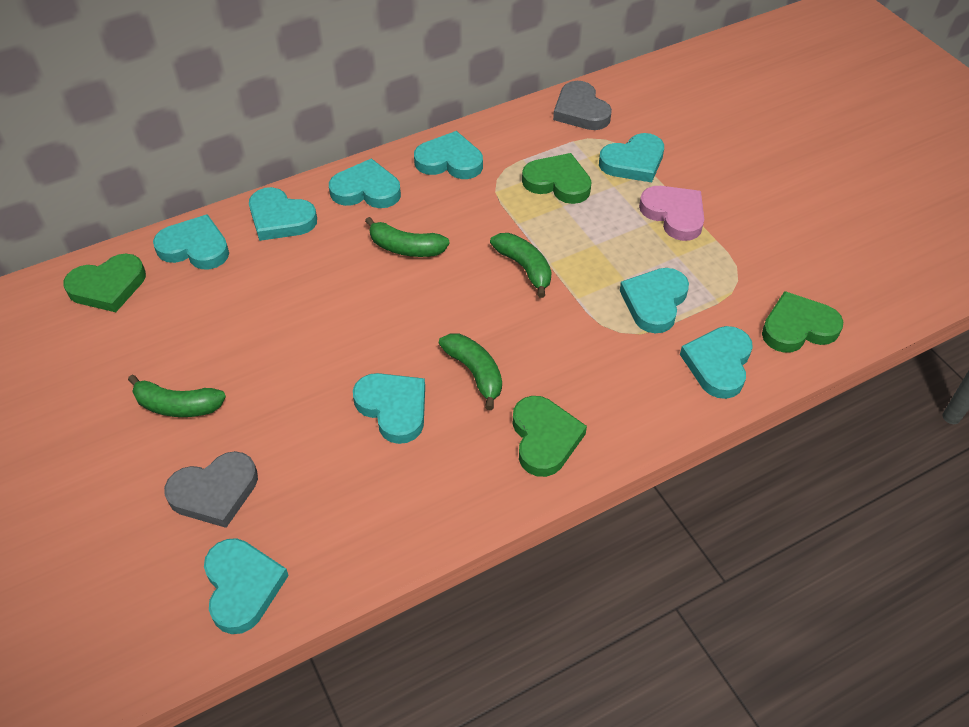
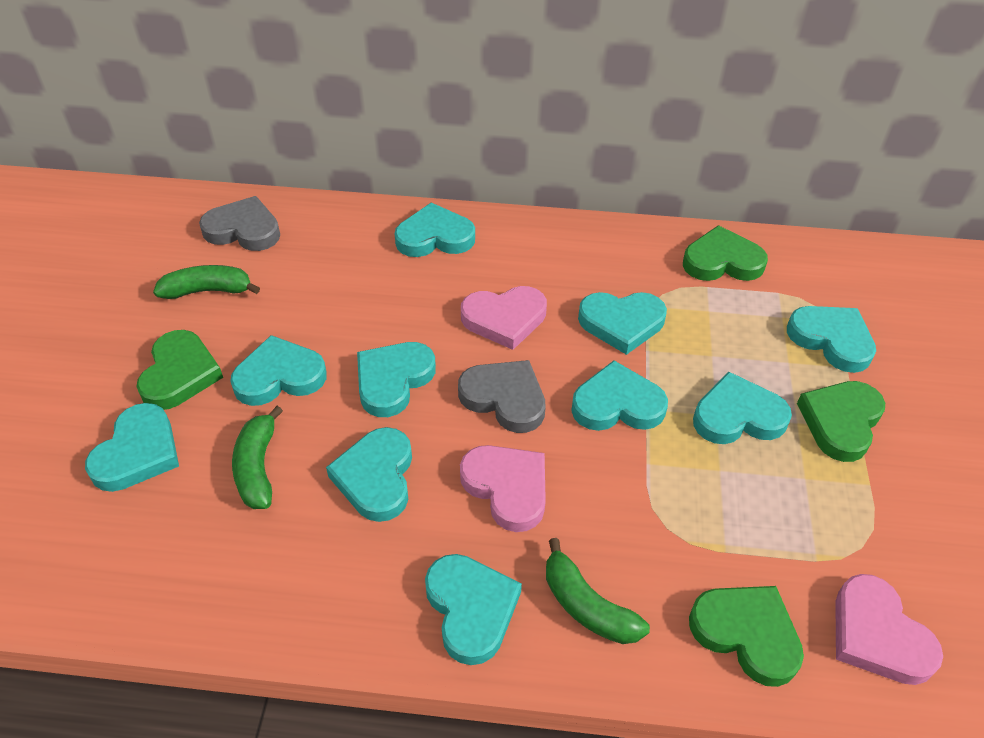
green banana: 4 -> 3
pink heart: 1 -> 3
turquoise heart: 9 -> 10

